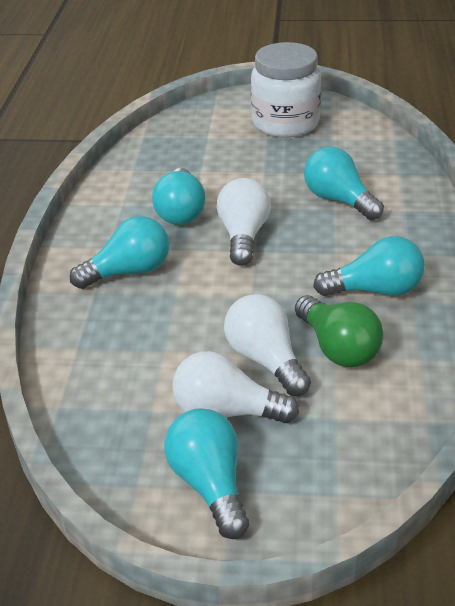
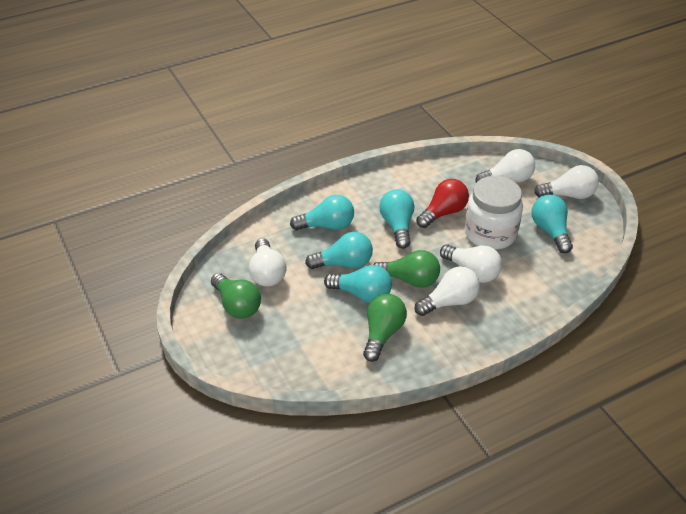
green light bulb: 1 -> 3
red light bulb: 0 -> 1
white light bulb: 3 -> 5

